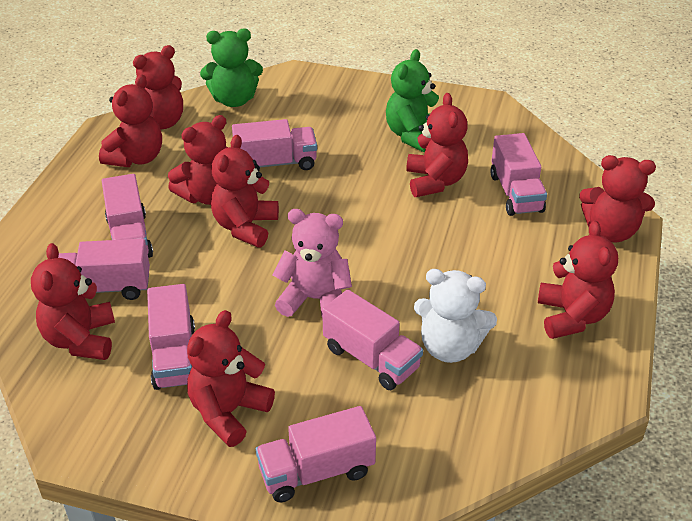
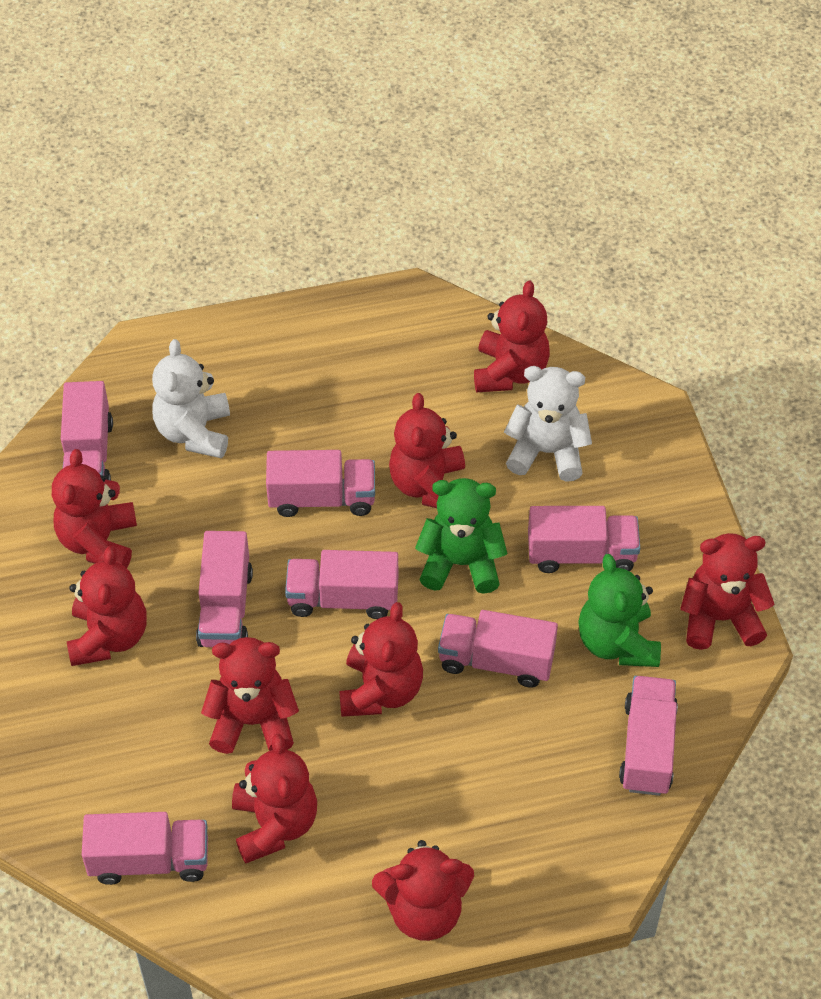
pink teddy bear: 1 -> 0
pink truck: 7 -> 8
white teddy bear: 1 -> 2

